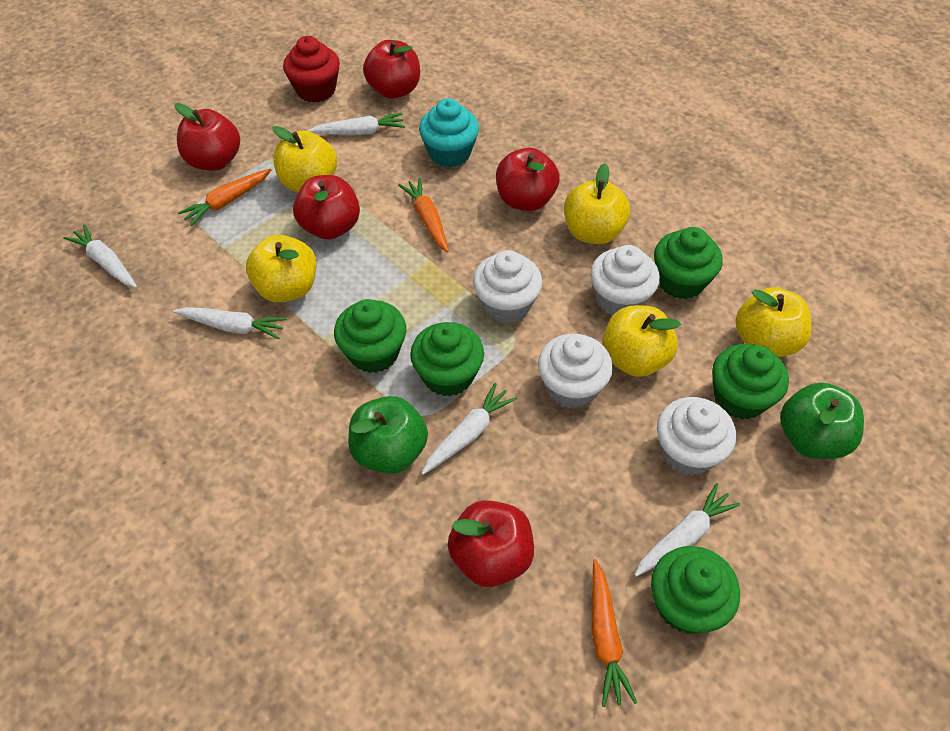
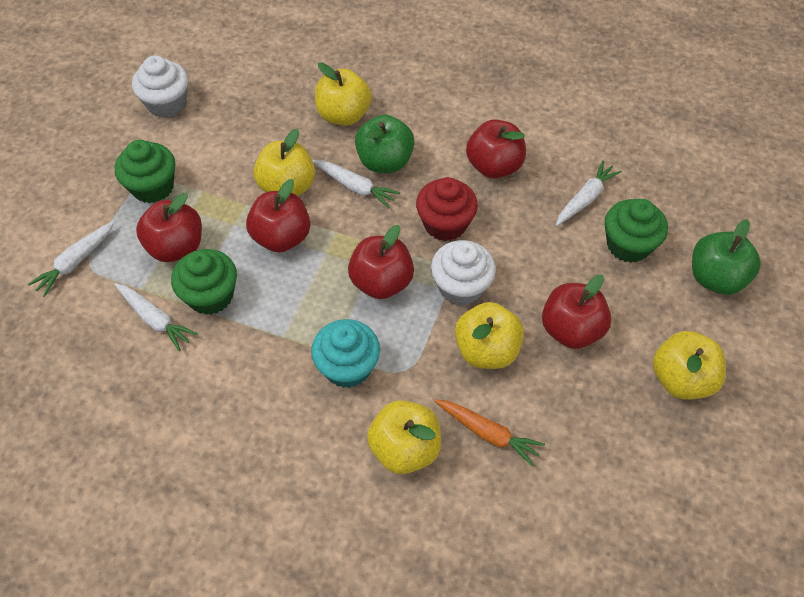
green cupcake: 5 -> 3
orange carrot: 3 -> 1
white carrot: 5 -> 4
white cupcake: 4 -> 2

